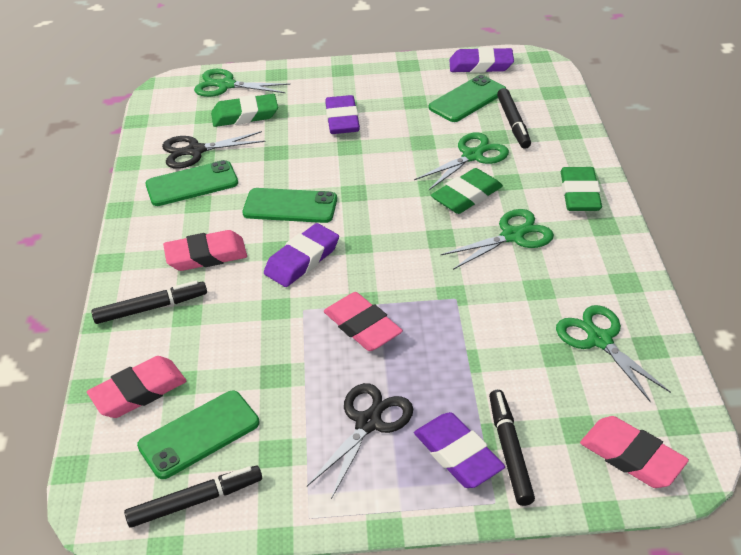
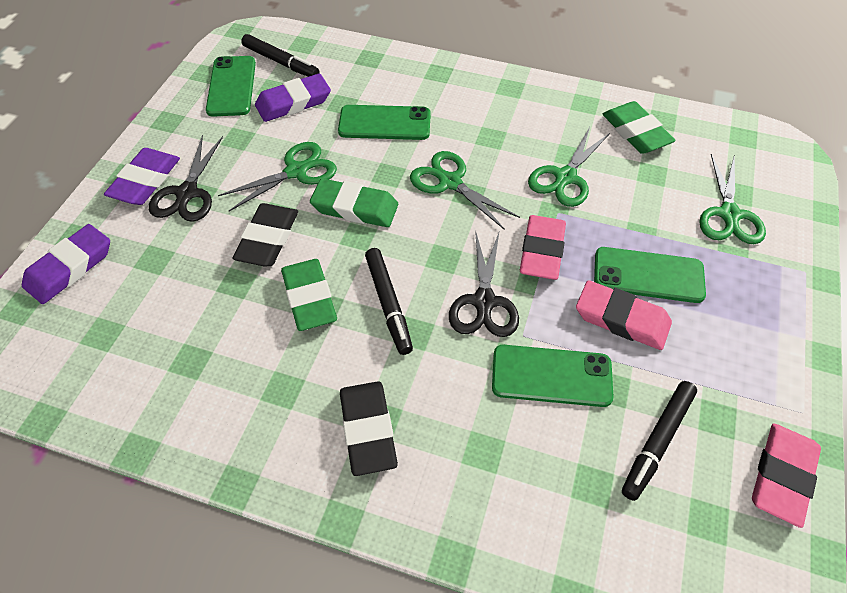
black eraser: 0 -> 2
black marker: 4 -> 3
pink eraser: 4 -> 3
purple eraser: 4 -> 3

